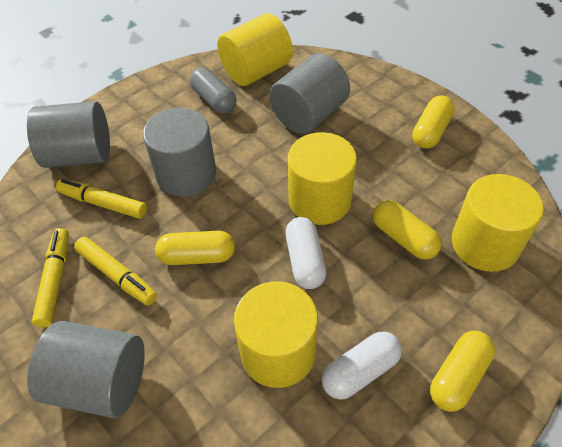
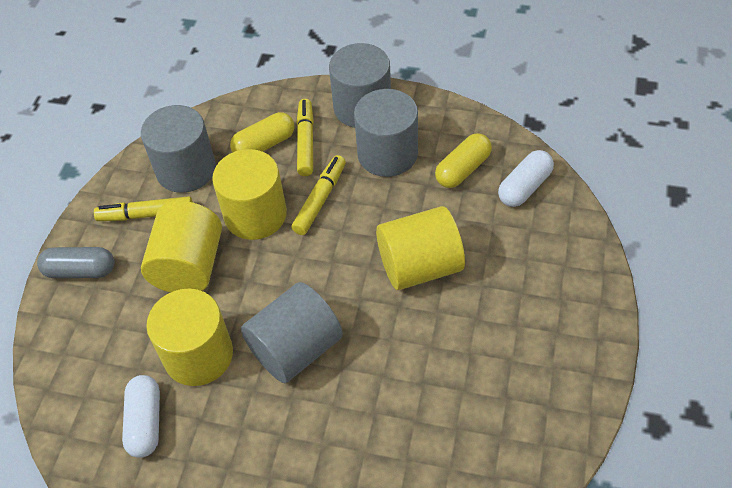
yellow capsule: 4 -> 2

